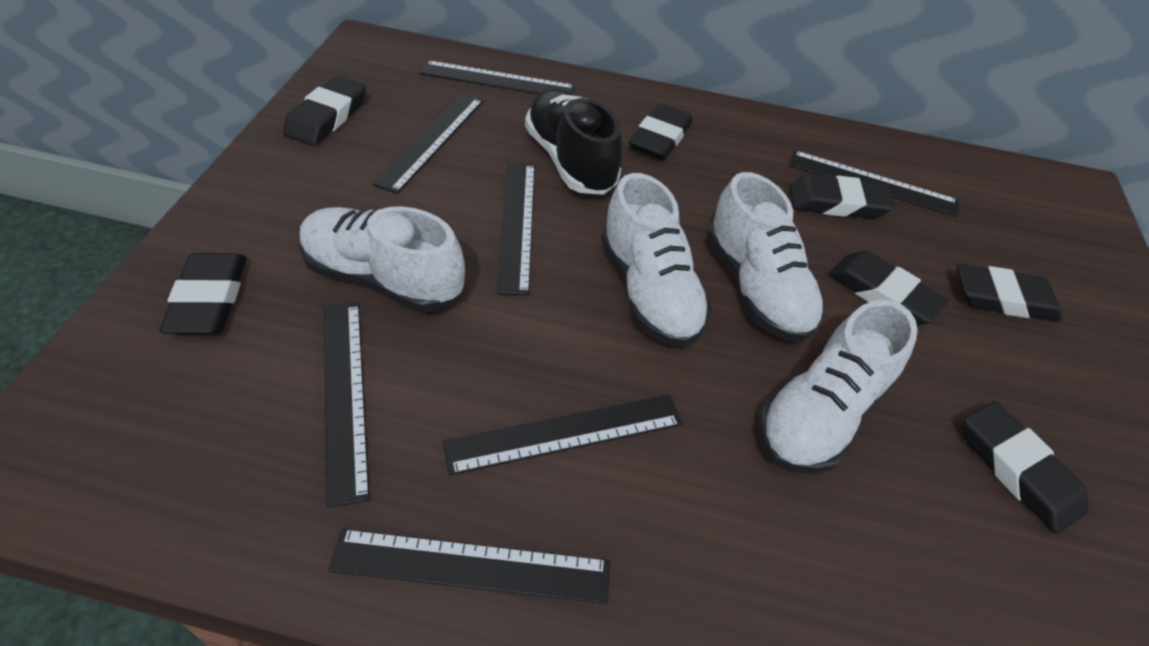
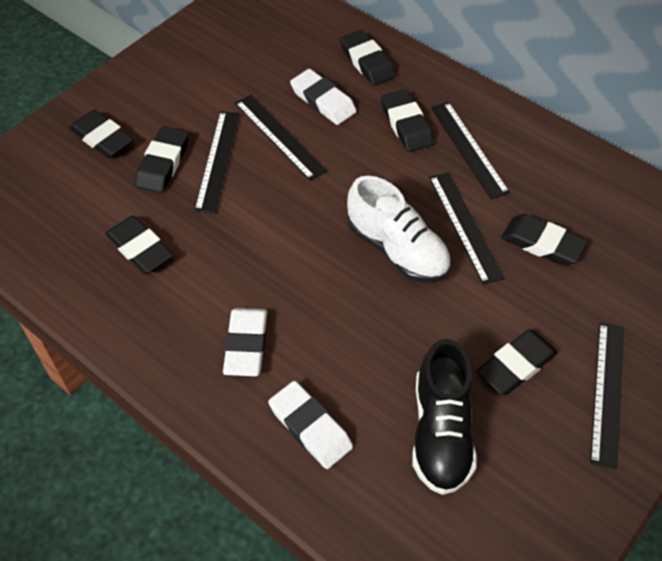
black ruler: 7 -> 5
white eraser: 0 -> 3
white shoe: 4 -> 1

